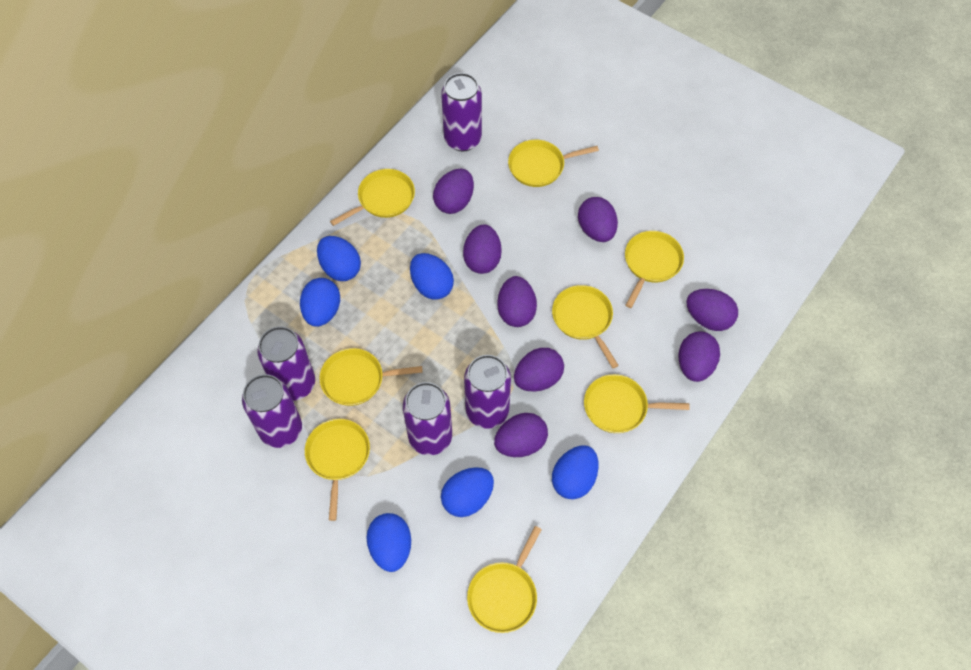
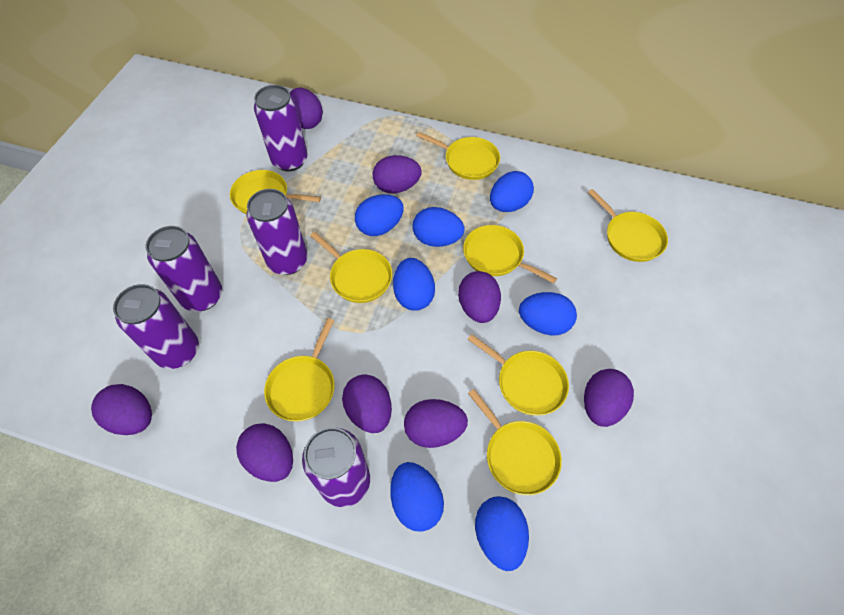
blue egg: 6 -> 7

